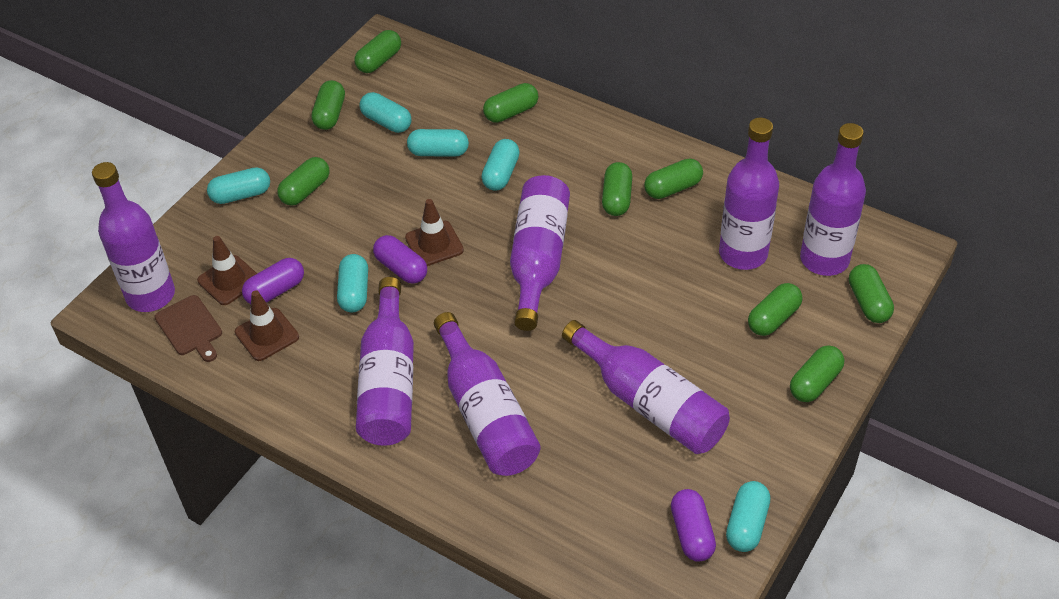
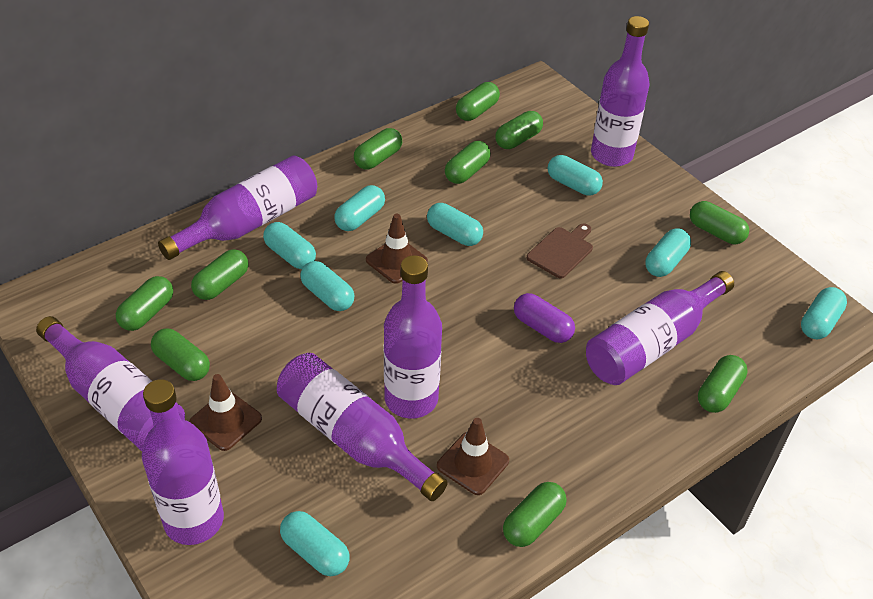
green capsule: 9 -> 10
purple capsule: 3 -> 1
turquoise capsule: 6 -> 8

